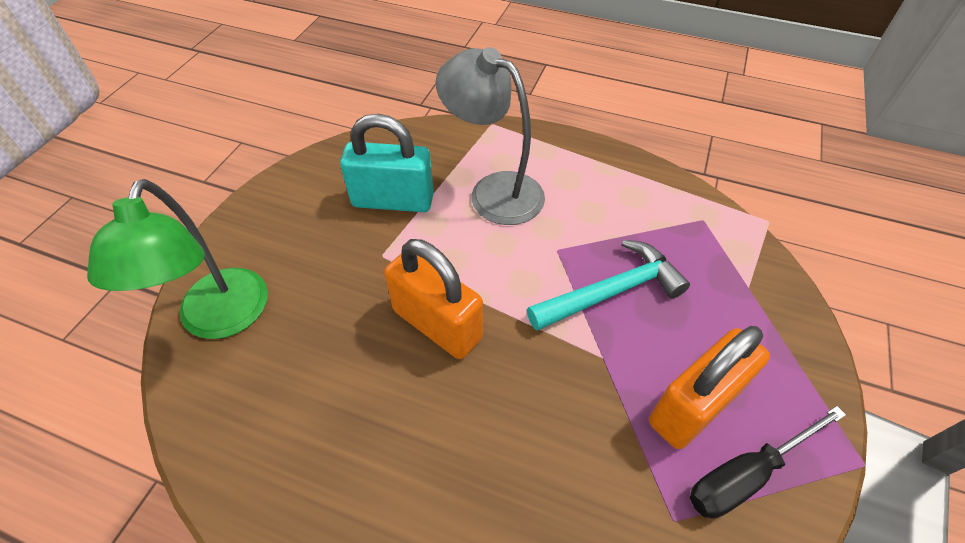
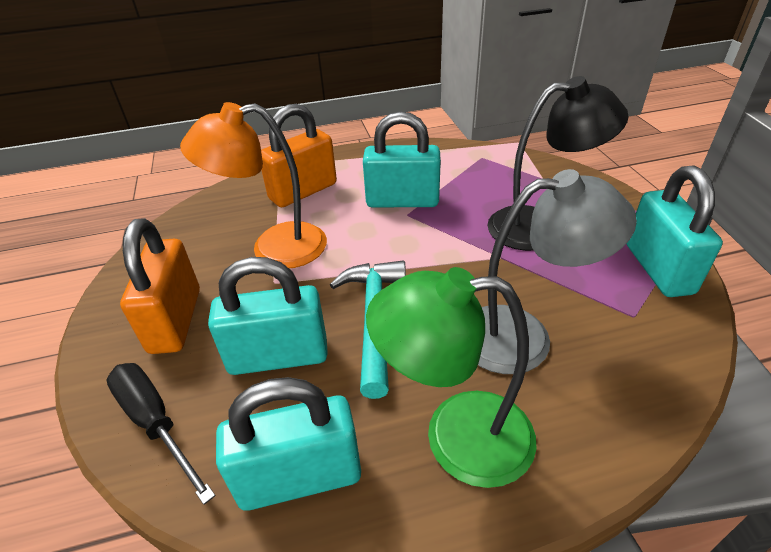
black lamp: 0 -> 1
orange lamp: 0 -> 1
turquoise padlock: 1 -> 4

